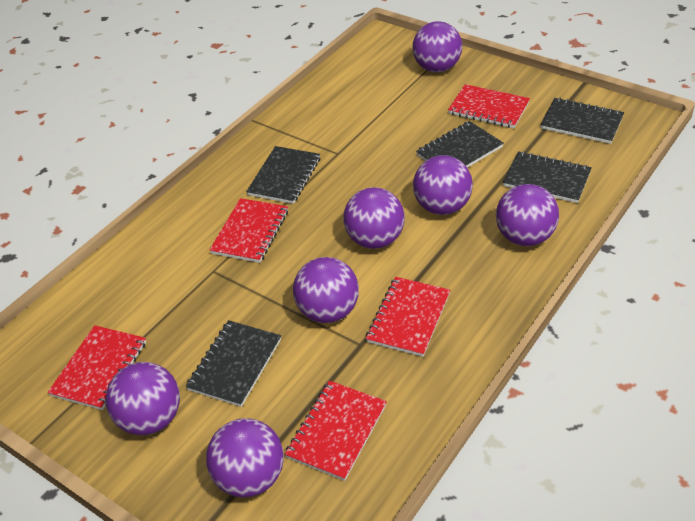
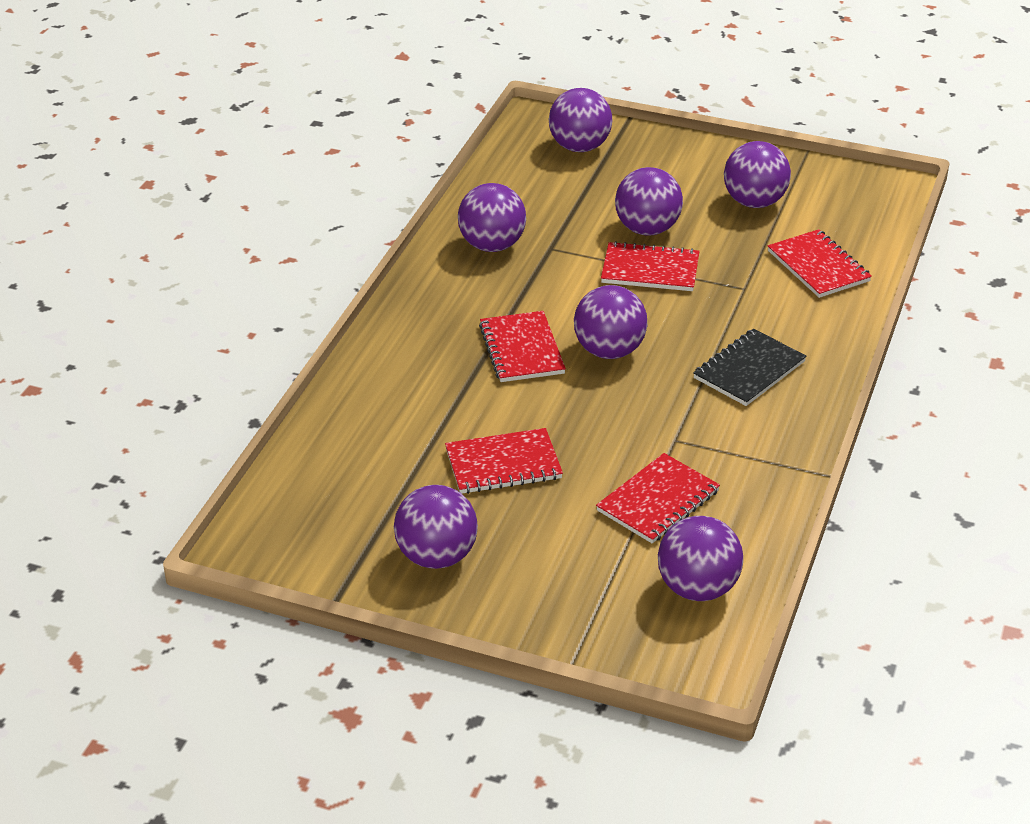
black notebook: 5 -> 1

